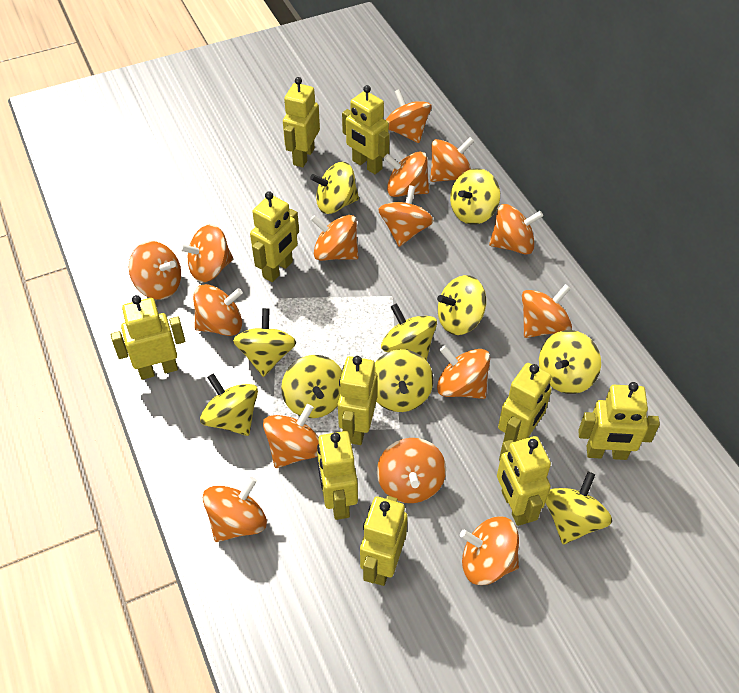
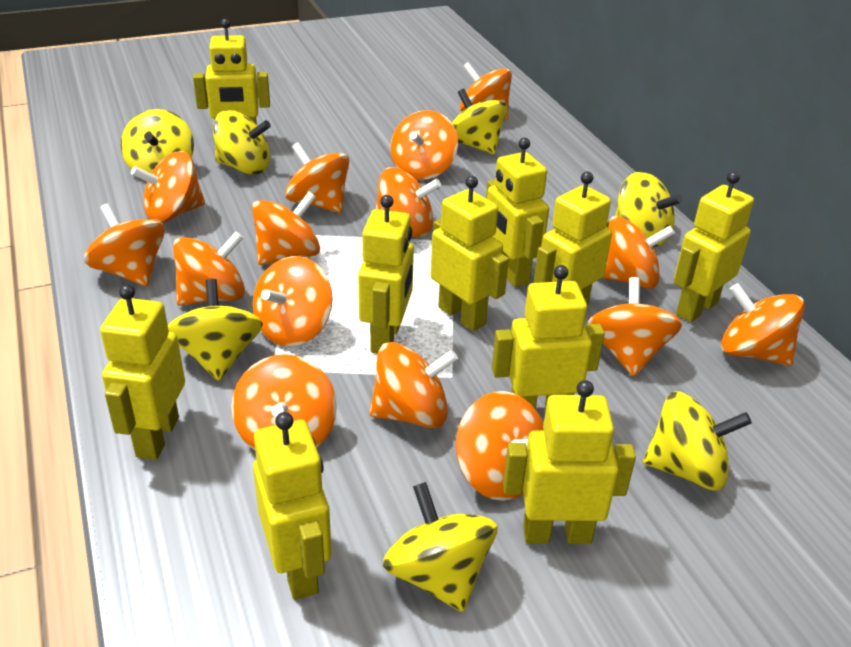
yellow spinning top: 10 -> 7

